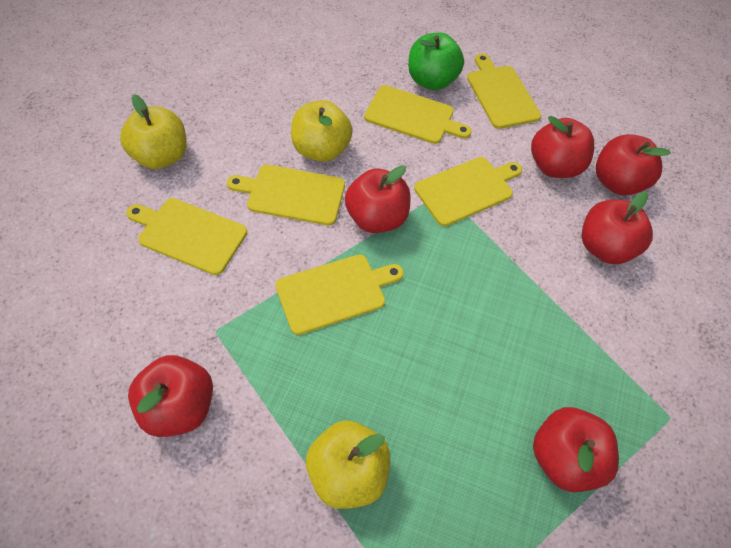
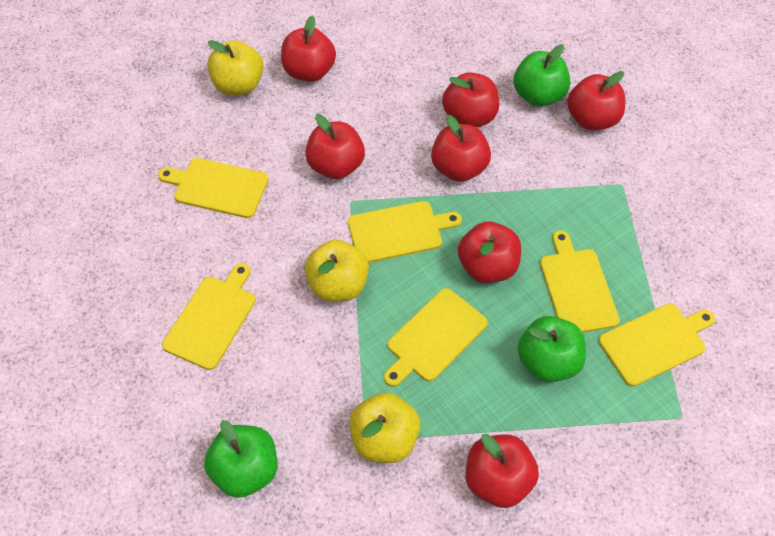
green apple: 1 -> 3
red apple: 6 -> 7

